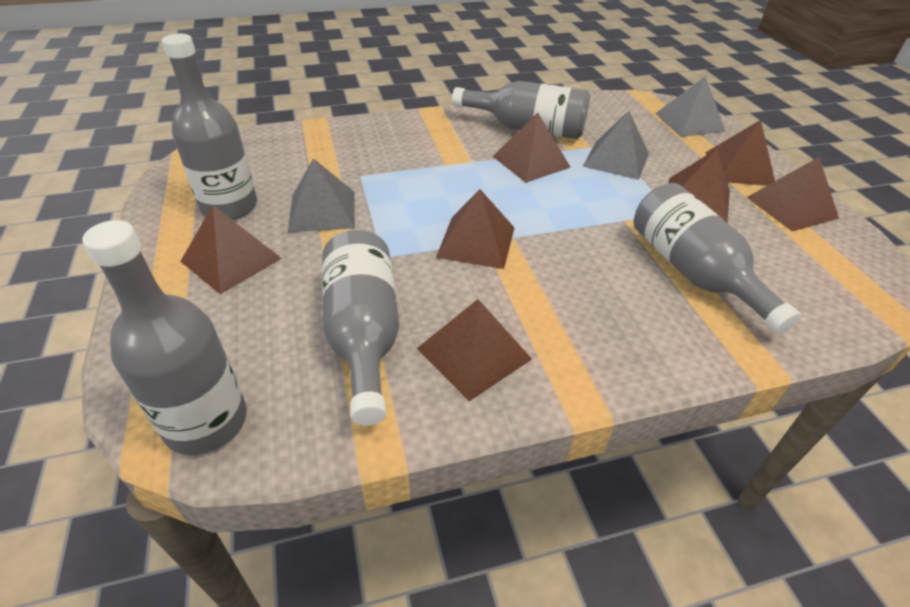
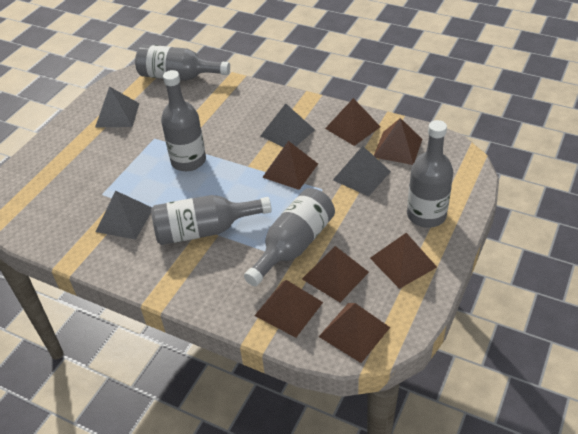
grey pyramid: 3 -> 4

